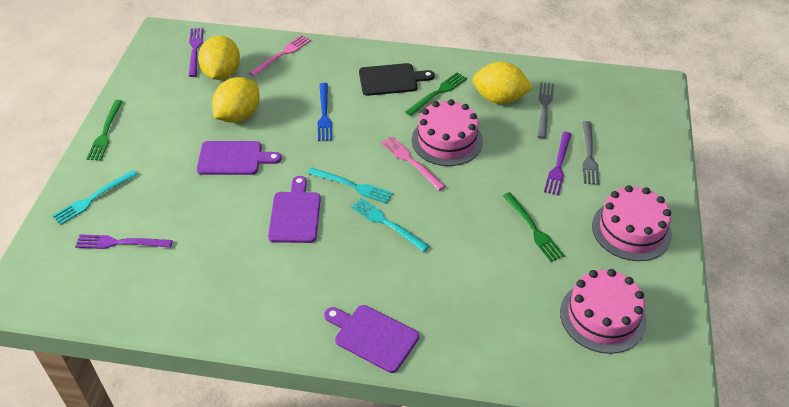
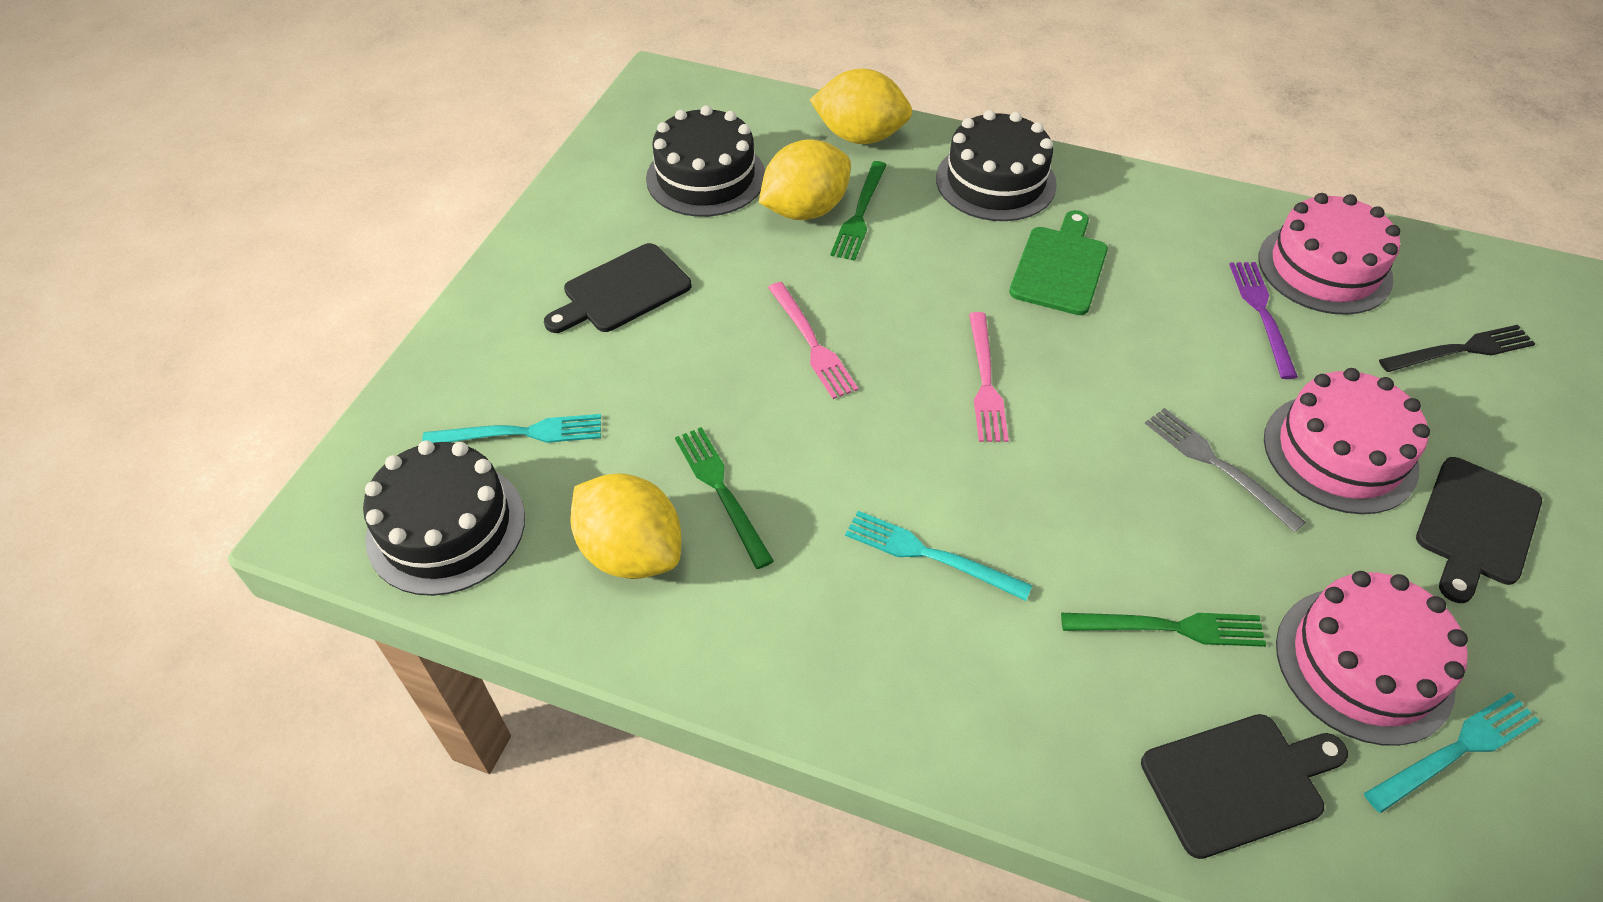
black cake: 0 -> 3
black cutting board: 1 -> 3
black fork: 0 -> 1
blue fork: 1 -> 0
green cutting board: 0 -> 1
grey fork: 2 -> 1
purple cutting board: 3 -> 0
purple fork: 3 -> 1

